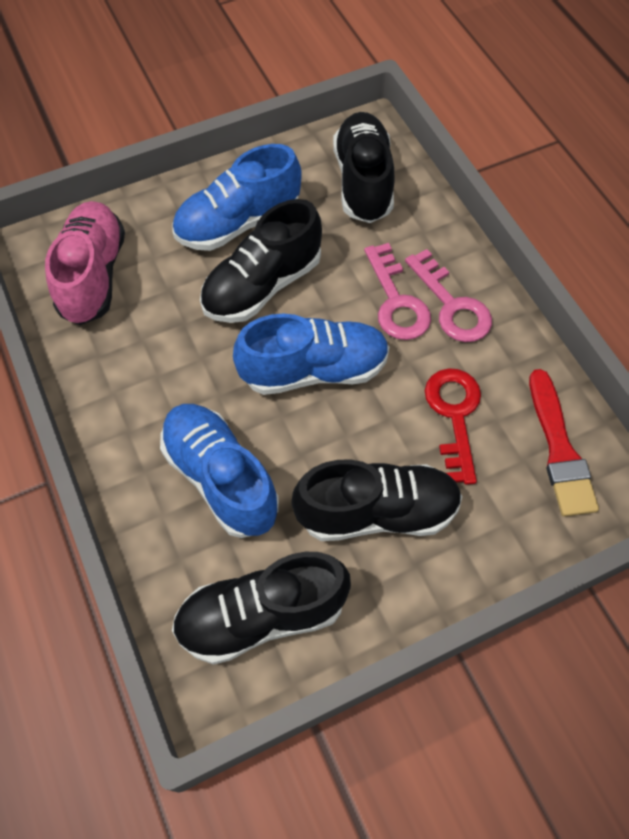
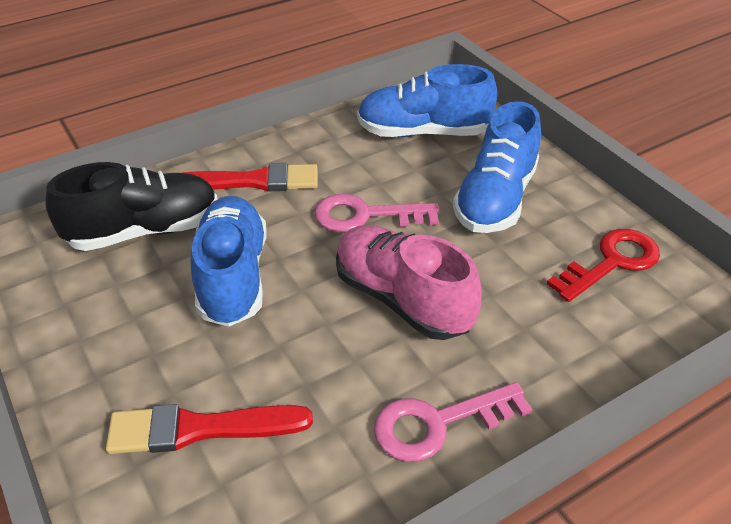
black shoe: 4 -> 1
red brush: 1 -> 2

